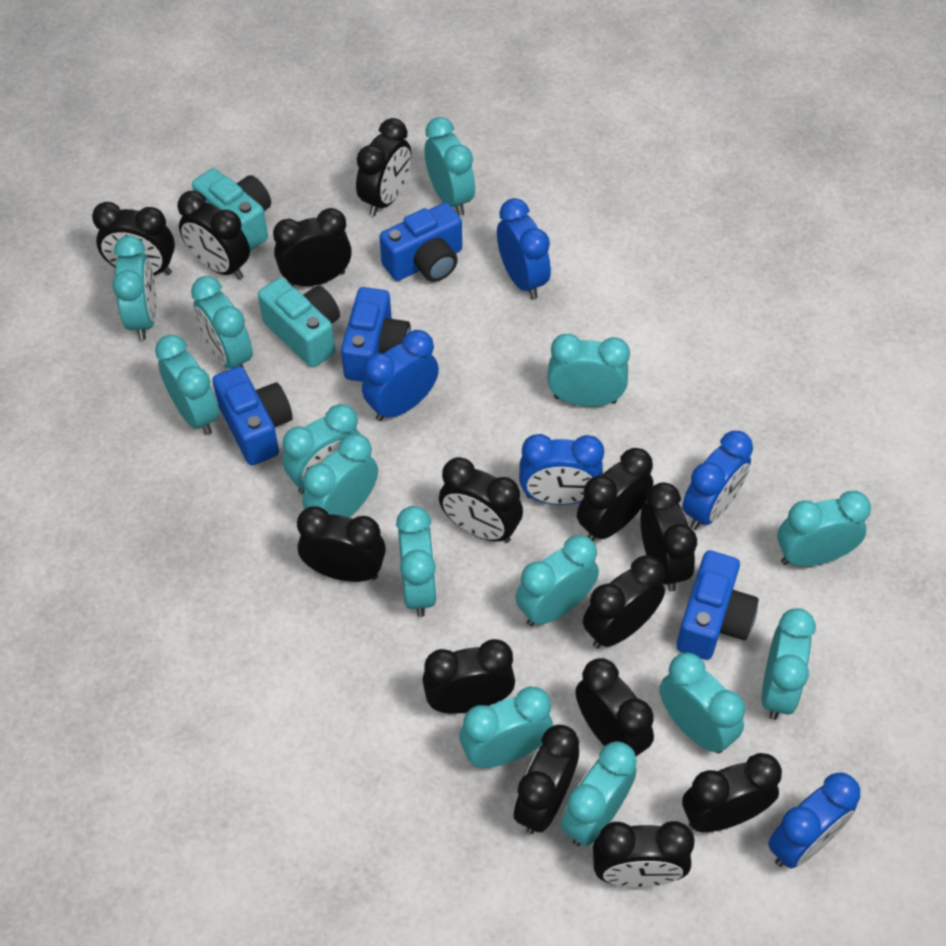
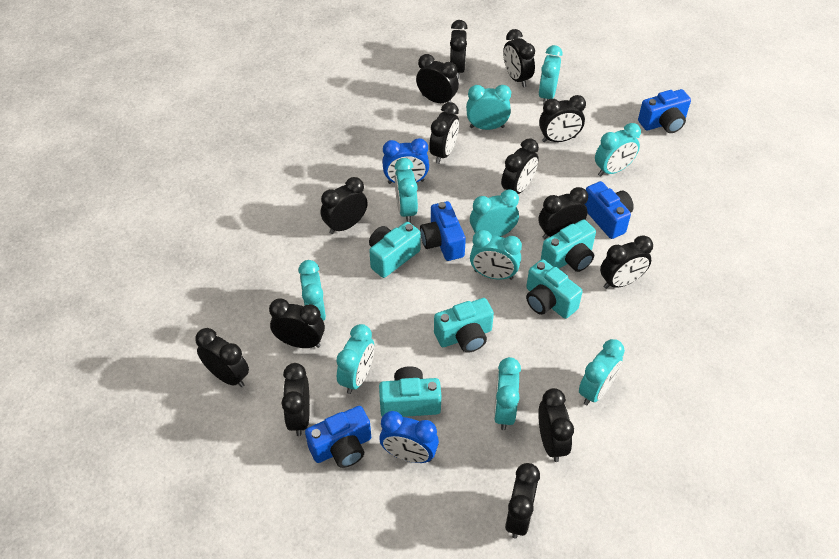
blue clock: 5 -> 2
turquoise camera: 2 -> 5
turquoise clock: 14 -> 10

